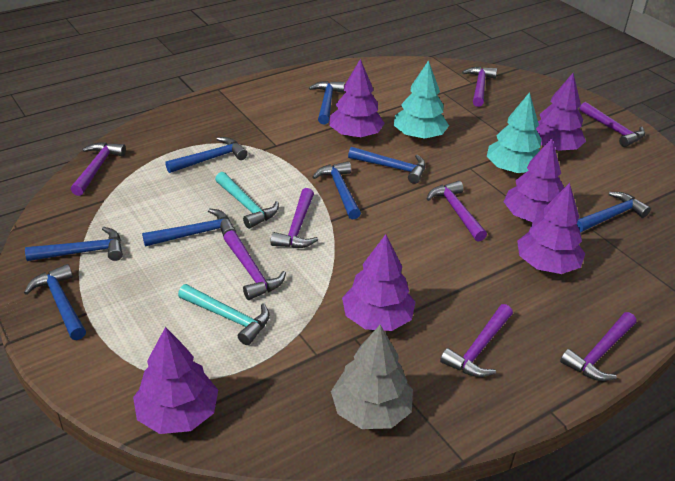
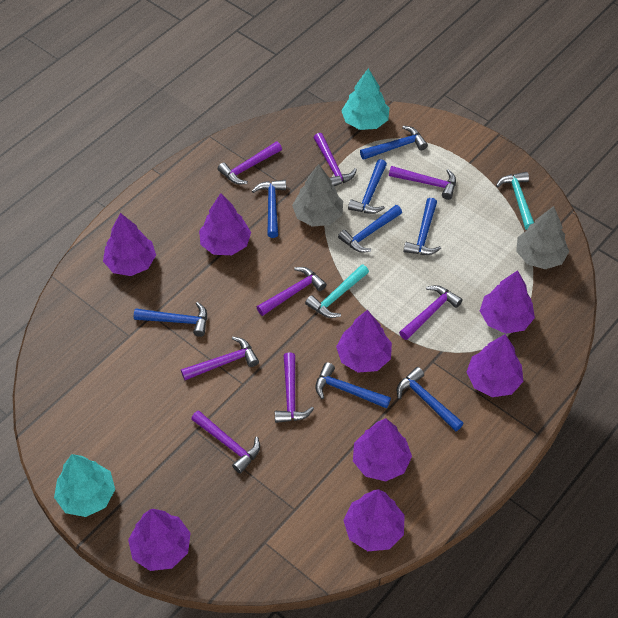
grey tree: 1 -> 2
purple tree: 6 -> 8

